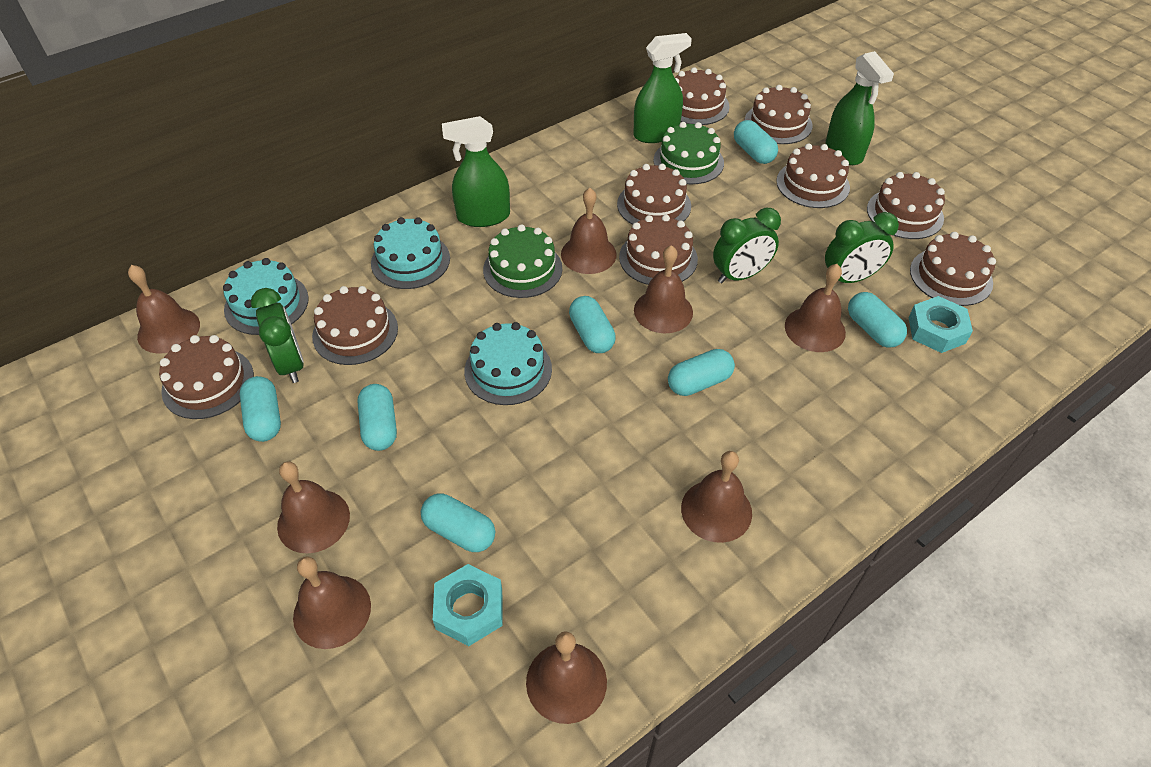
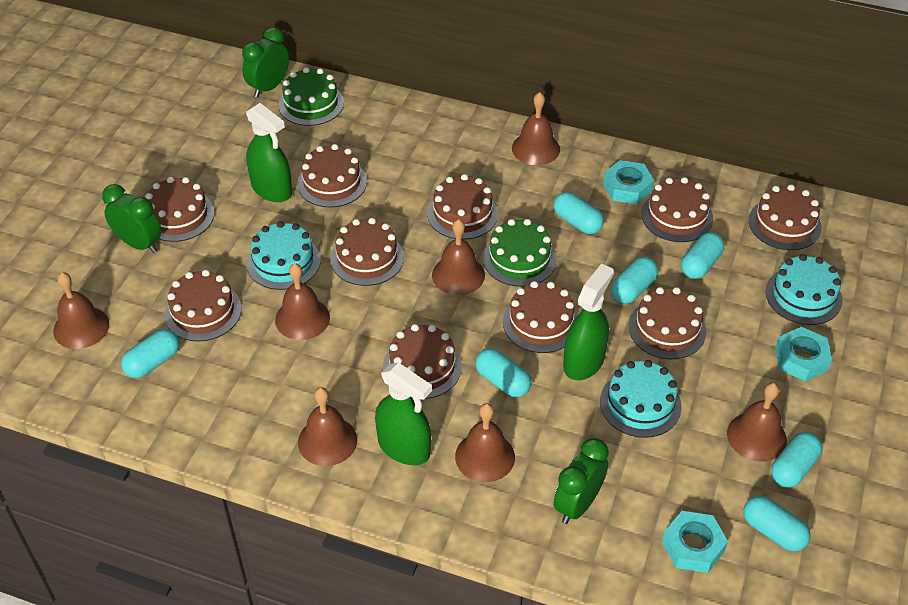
brown bell: 8 -> 7
brown cake: 9 -> 10
turquoise nut: 2 -> 3

